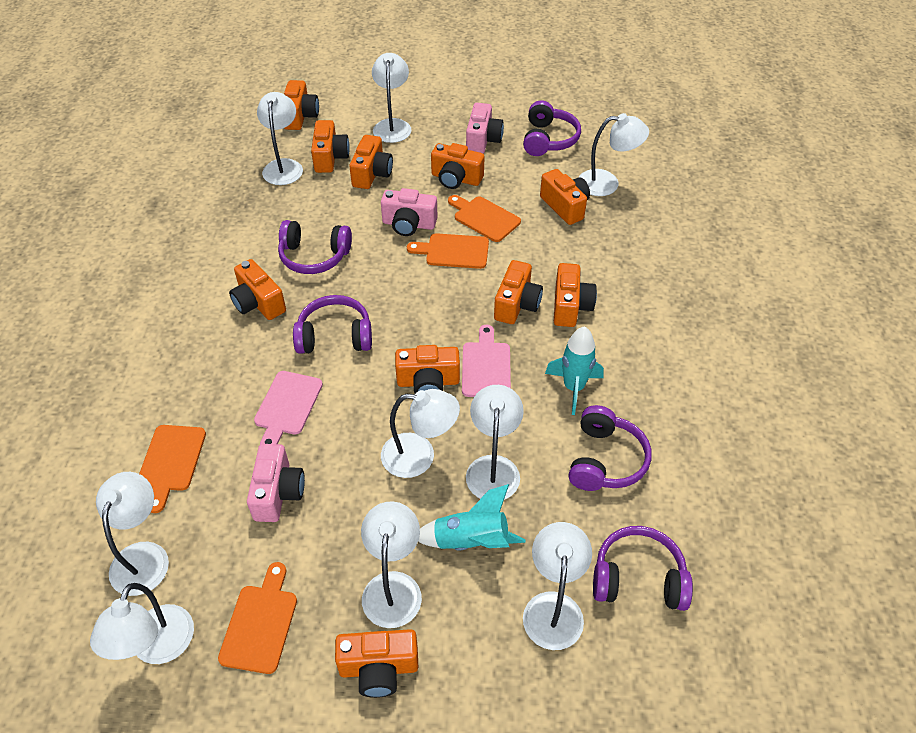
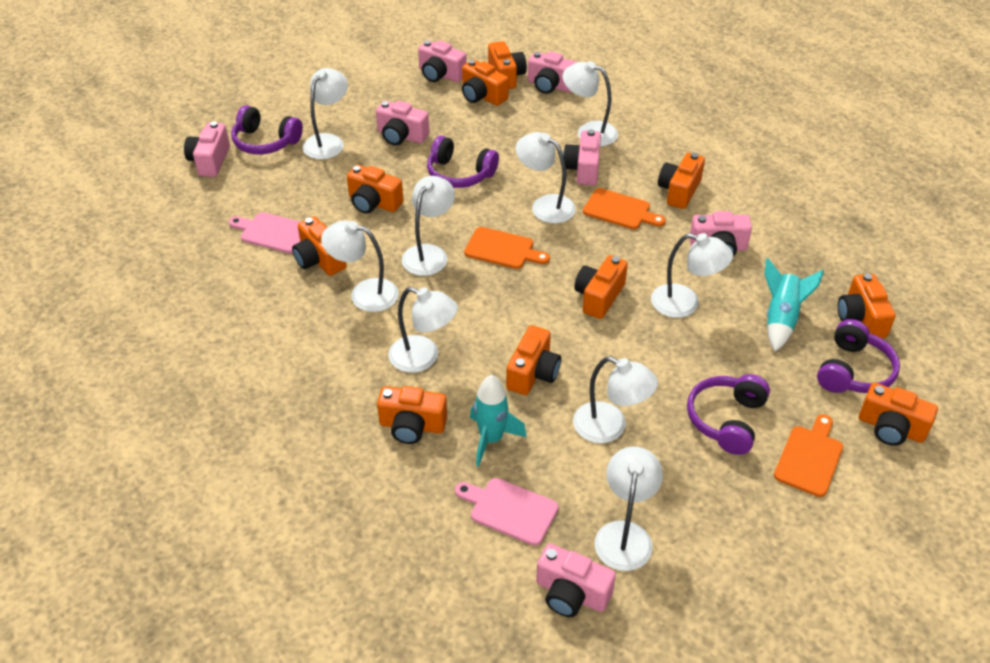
orange cutting board: 4 -> 3
pink camera: 3 -> 7
purple headphones: 5 -> 4

